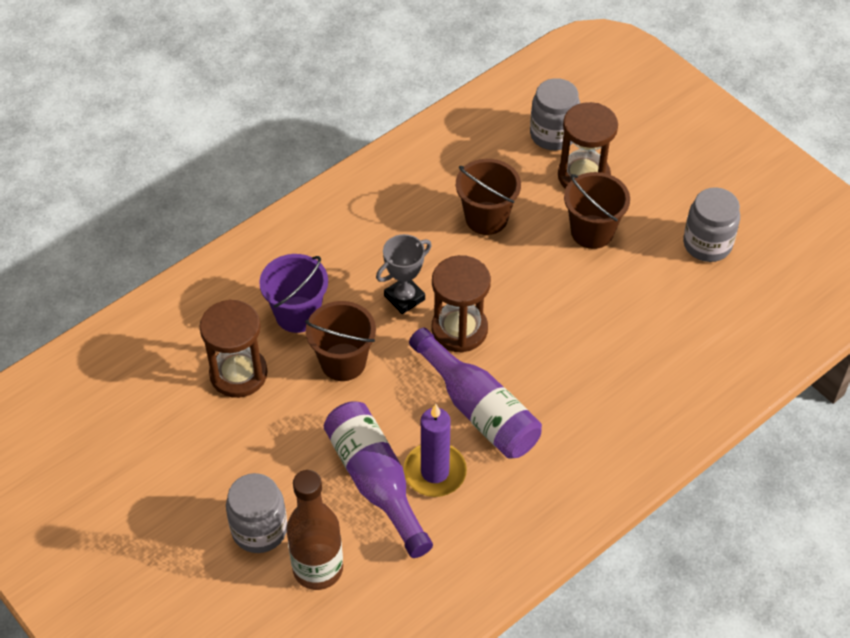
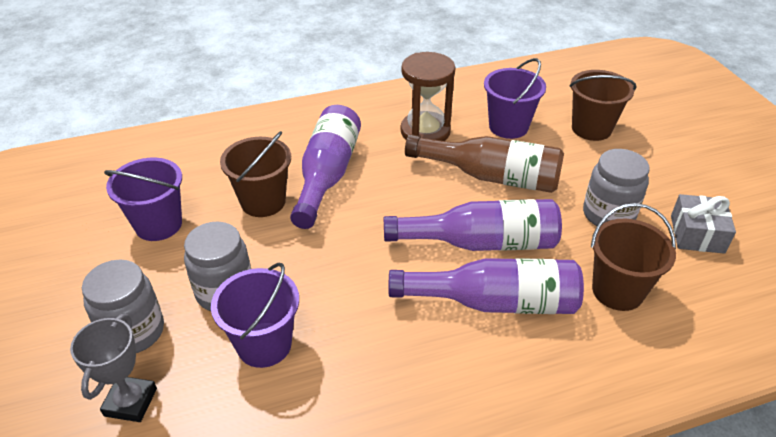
brown hourglass: 3 -> 1
grey gift: 0 -> 1
purple bottle: 2 -> 3
purple bucket: 1 -> 3
purple candle: 1 -> 0

